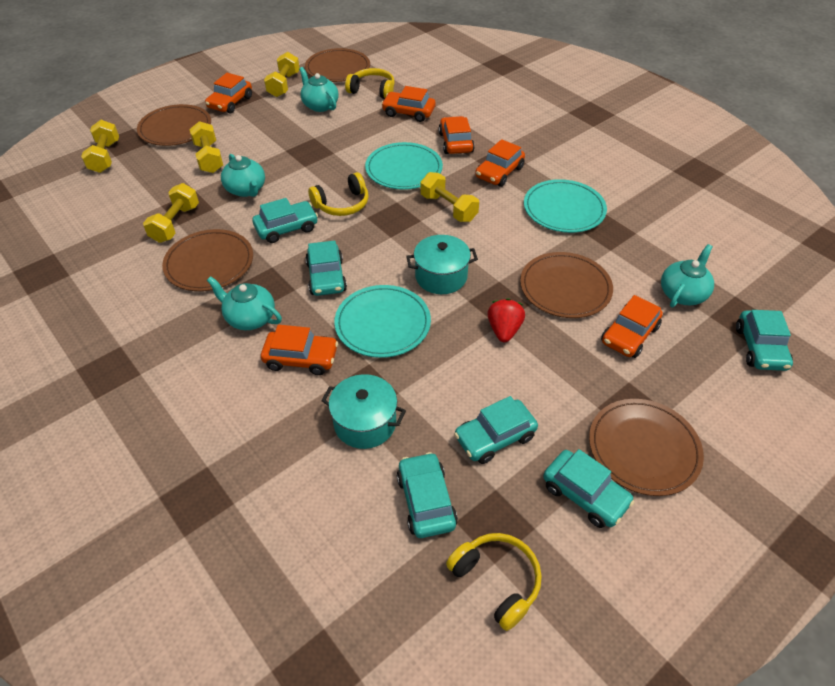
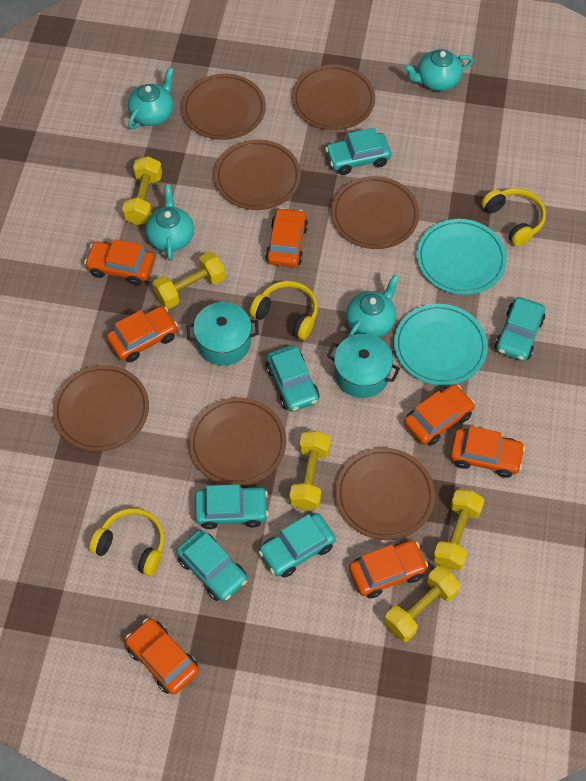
brown plate: 5 -> 7
orange car: 6 -> 7
red strawberry: 1 -> 0
turquoise plate: 3 -> 2

